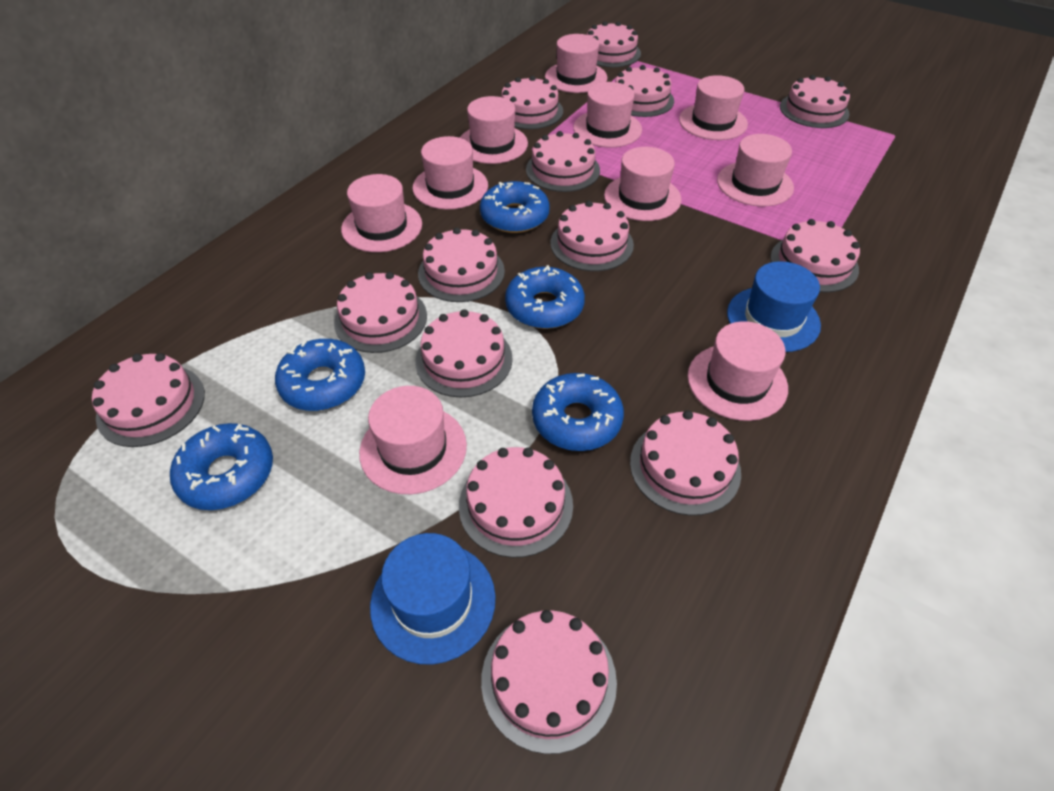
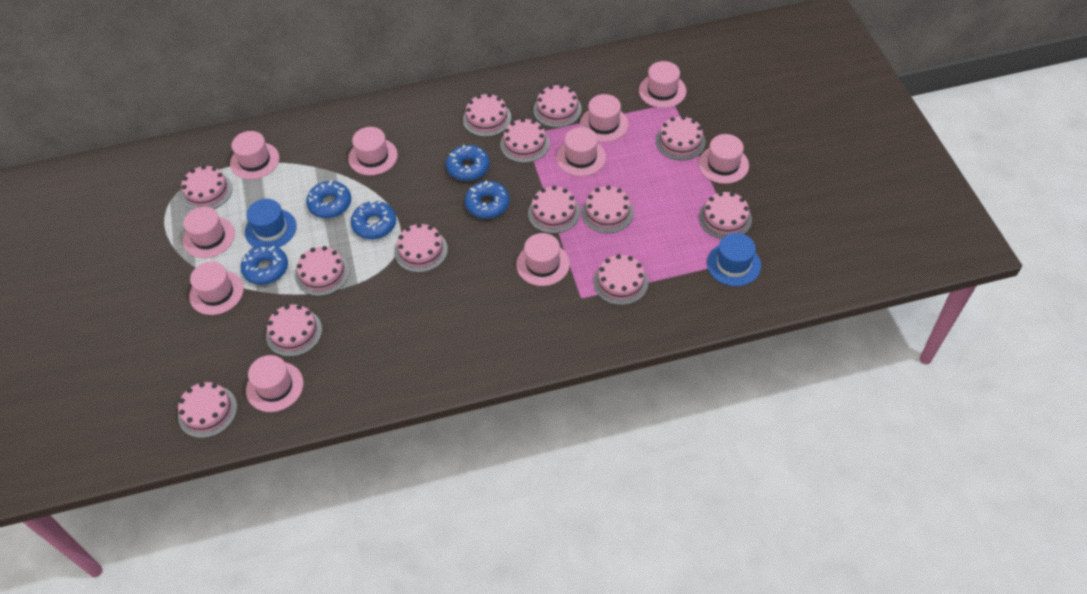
pink cake: 14 -> 13

